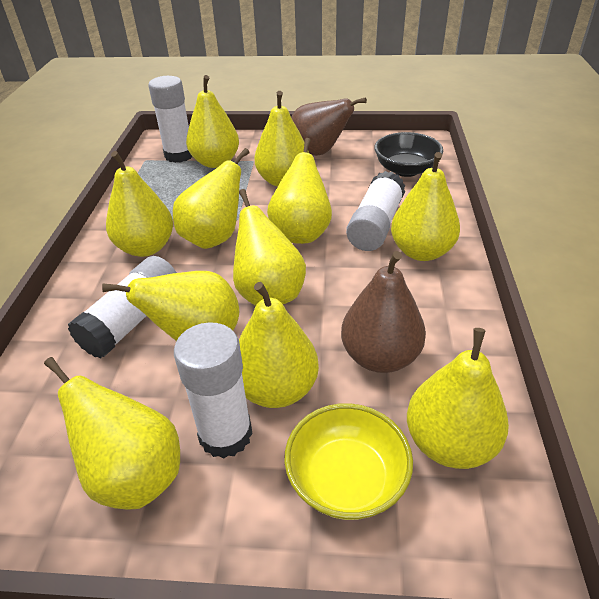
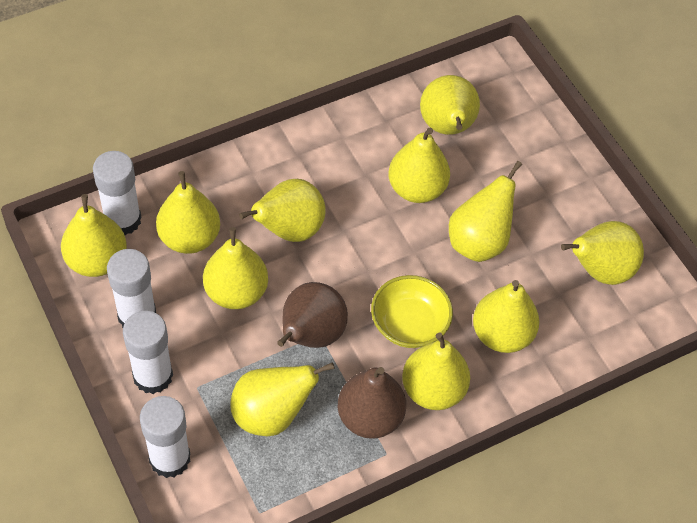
black bowl: 1 -> 0

